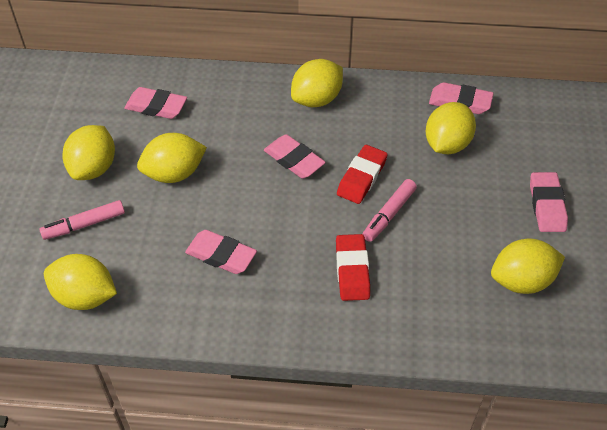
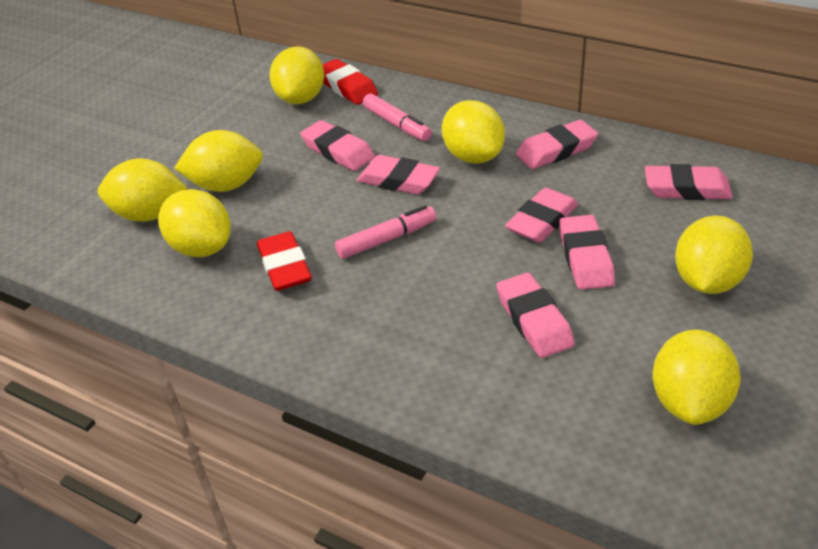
pink eraser: 5 -> 7
yellow lemon: 6 -> 7

